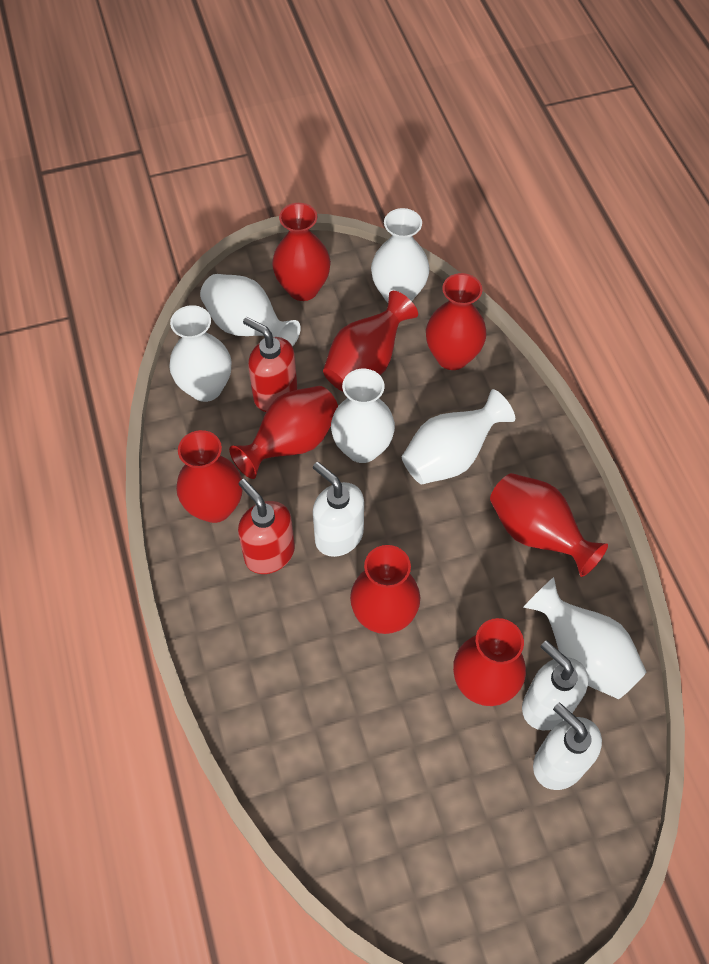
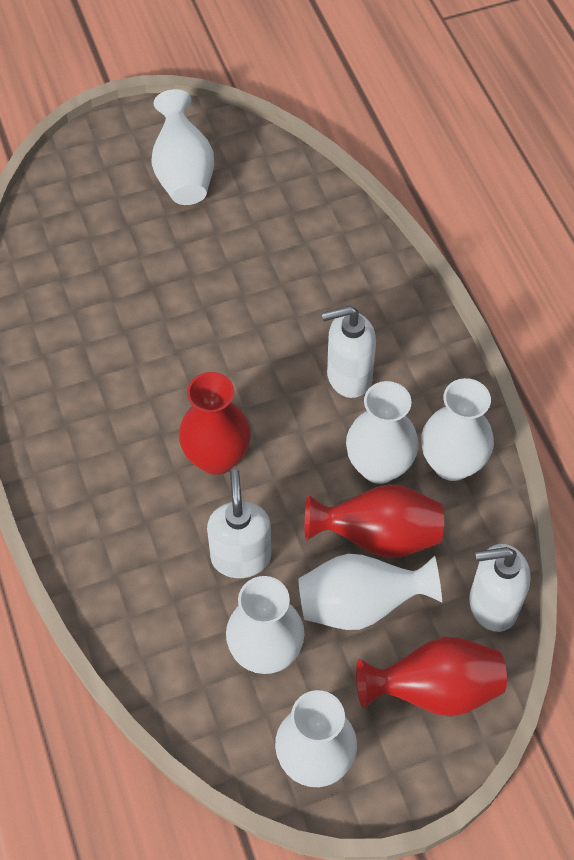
red soap dispenser: 2 -> 0
red vase: 8 -> 3

